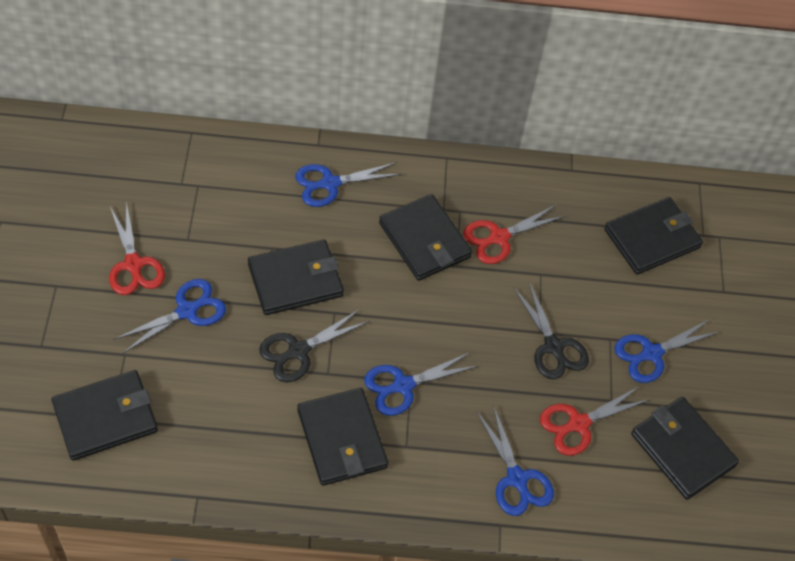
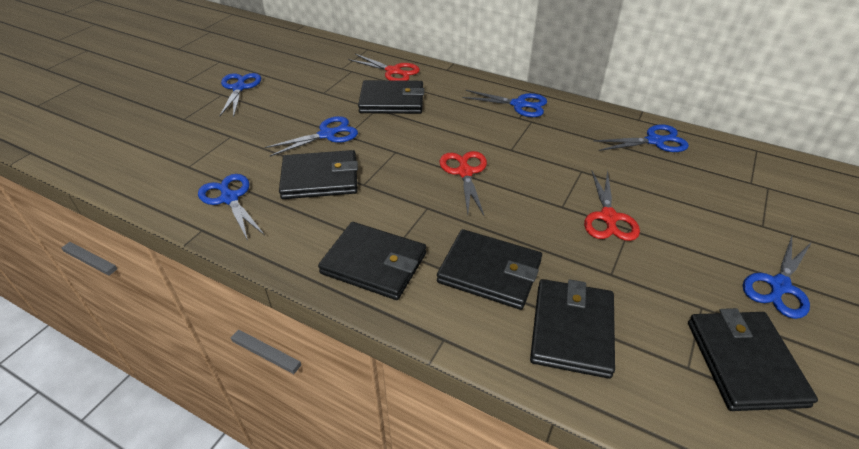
black scissors: 2 -> 0
blue scissors: 5 -> 6

